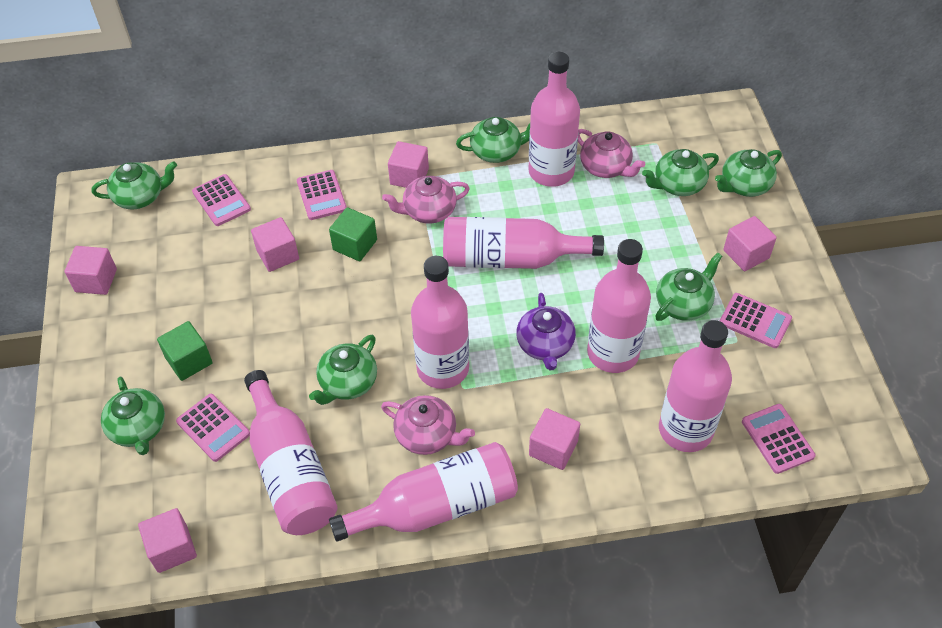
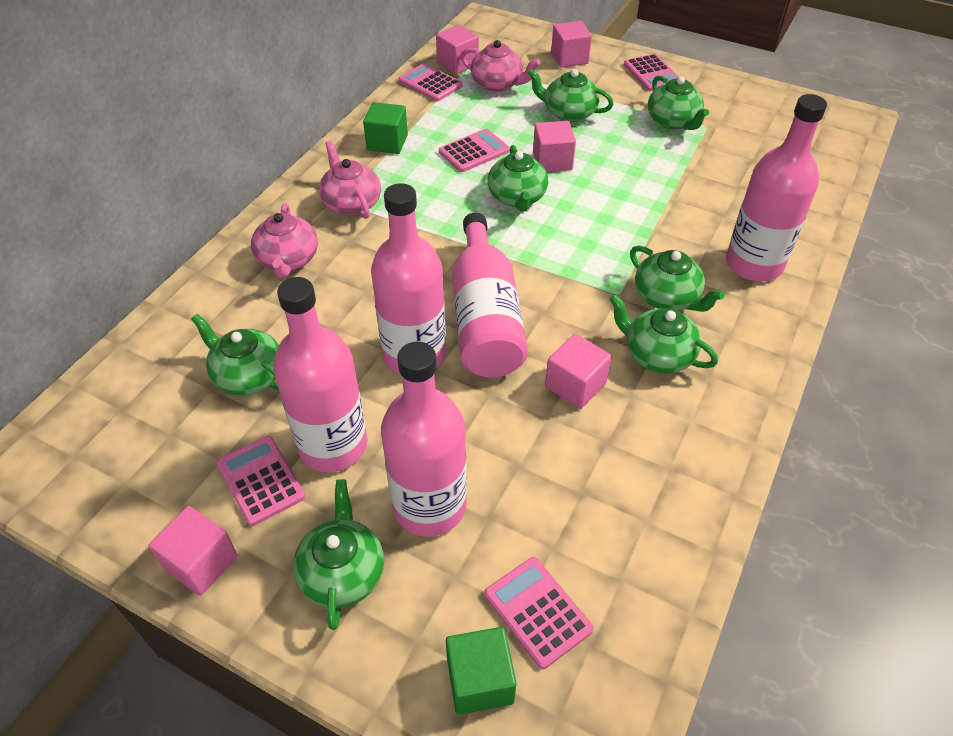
pink bottle: 7 -> 5
pink cube: 6 -> 5
purple teapot: 1 -> 0

